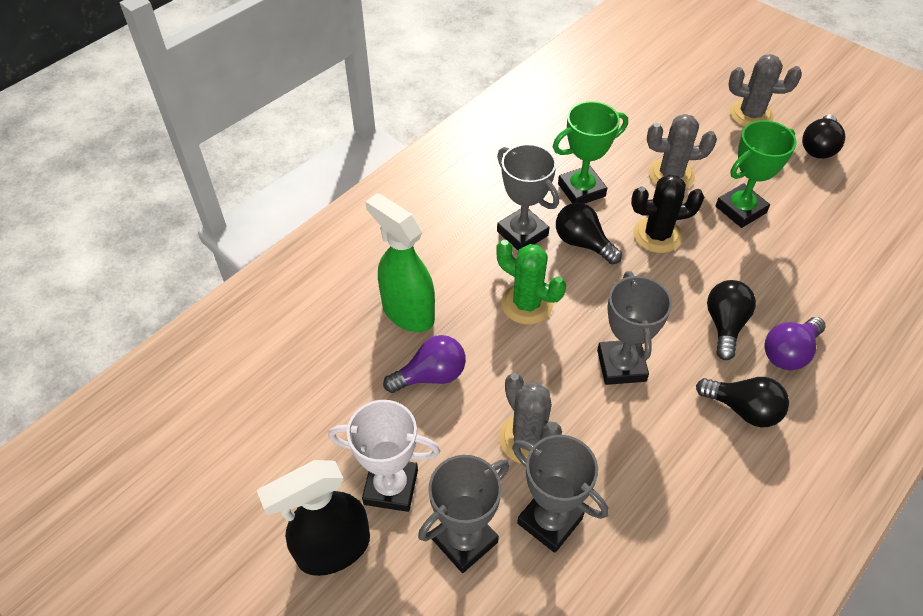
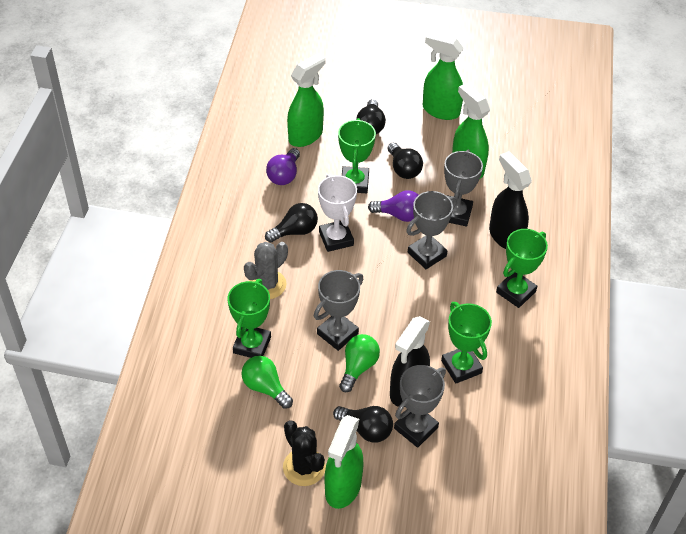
black spray bottle: 1 -> 2
green cactus: 1 -> 0
green light bulb: 0 -> 2
green spray bottle: 1 -> 4
green trophy: 2 -> 4
grey cactus: 3 -> 1

